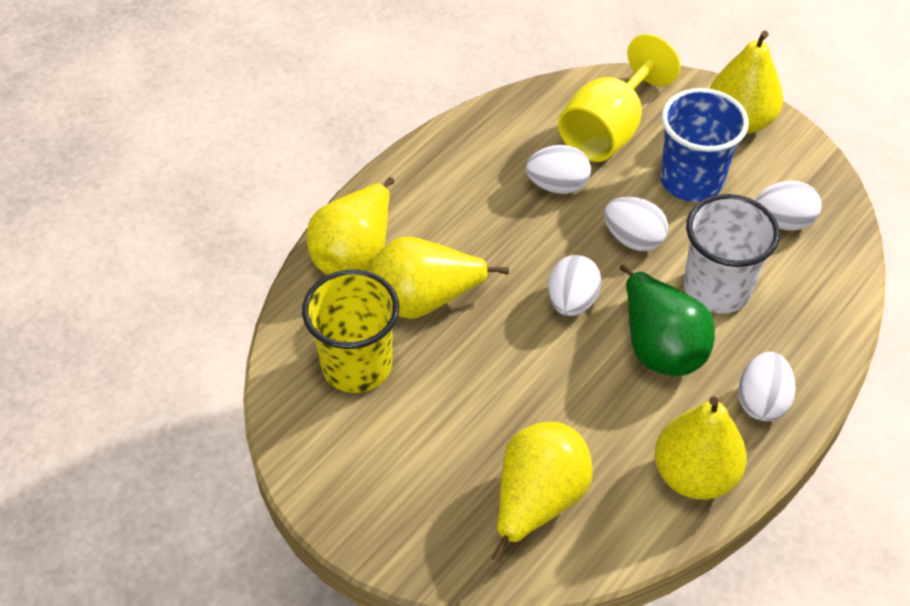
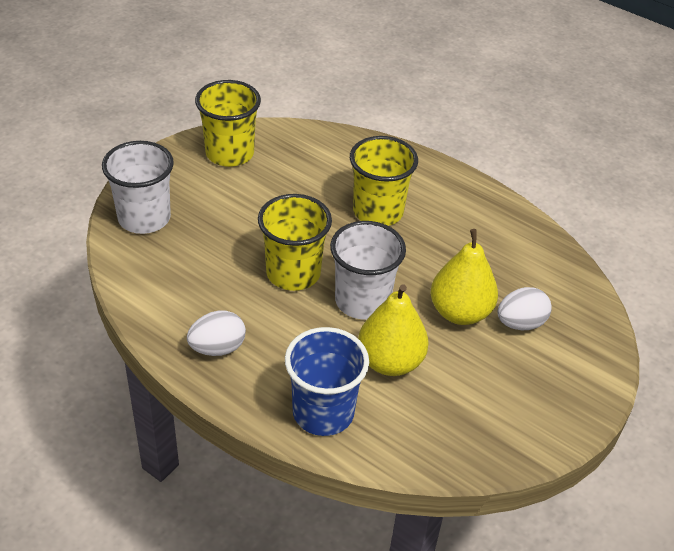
green pear: 1 -> 0
white cup: 1 -> 2
white egg: 5 -> 2
yellow cup: 1 -> 3
yellow goblet: 1 -> 0
yellow pear: 5 -> 2

